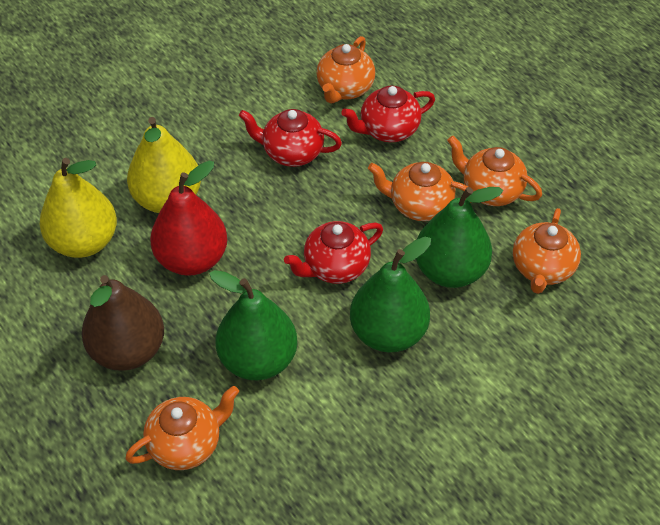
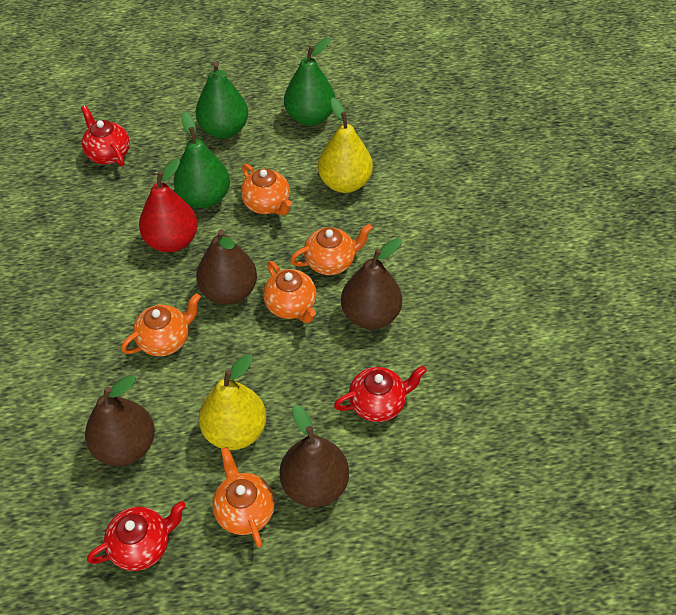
brown pear: 1 -> 4

